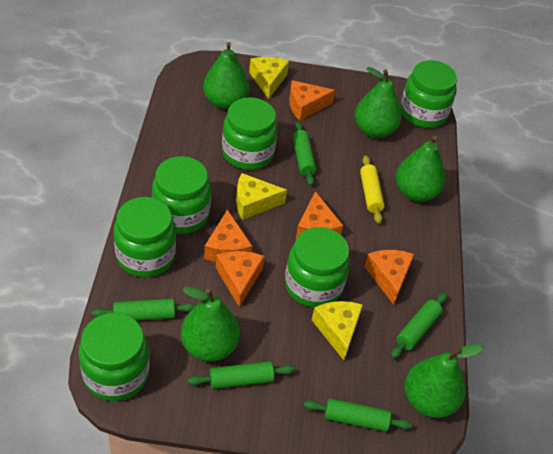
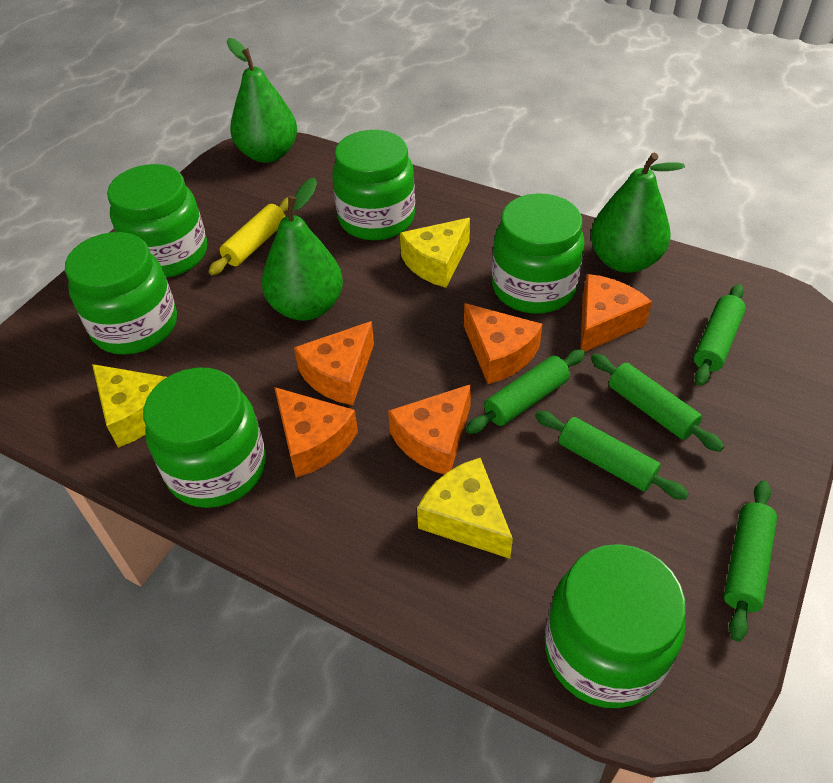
green pear: 5 -> 3

